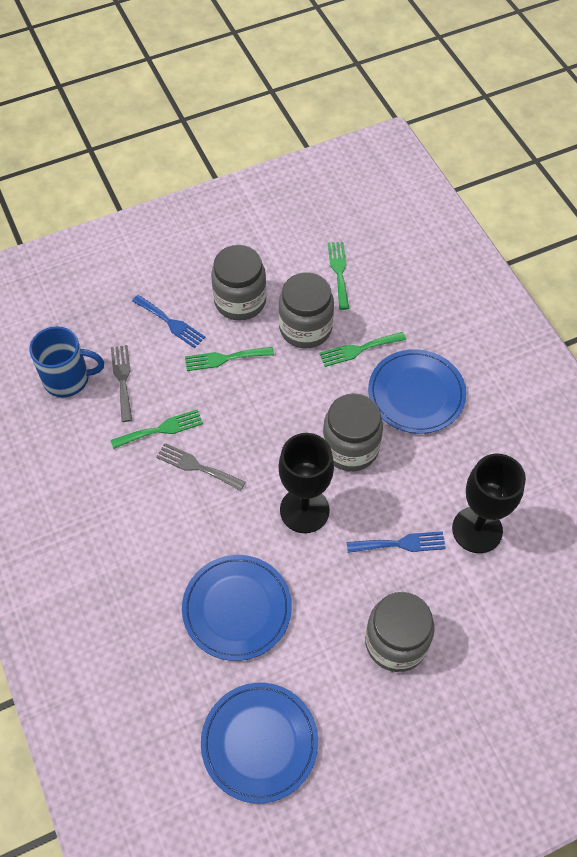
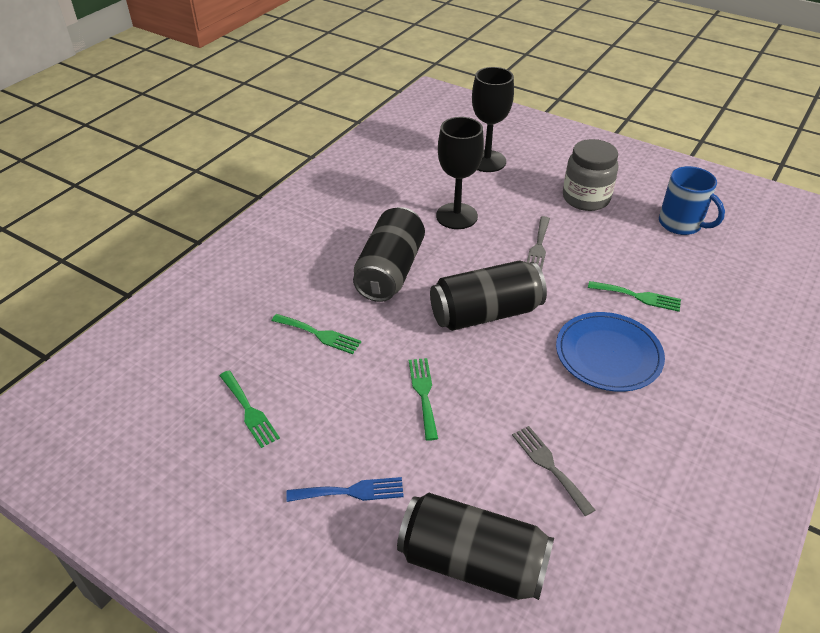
black can: 0 -> 3
blue fork: 2 -> 1
blue plate: 3 -> 1
grey jar: 4 -> 1

